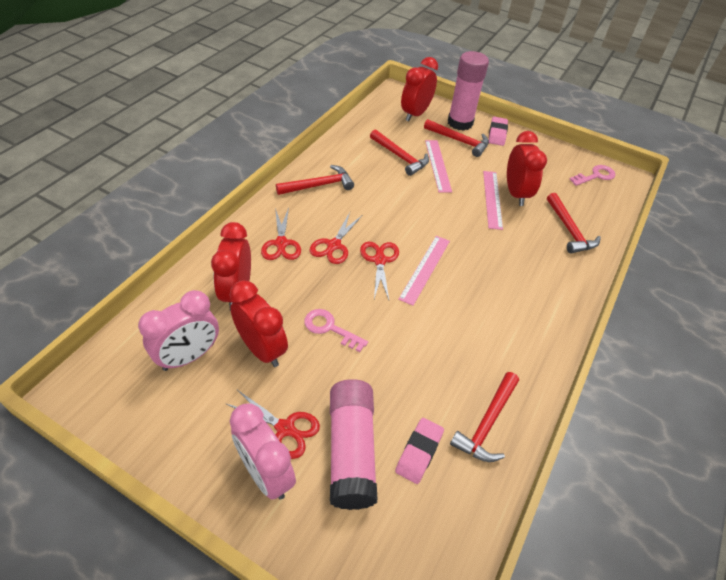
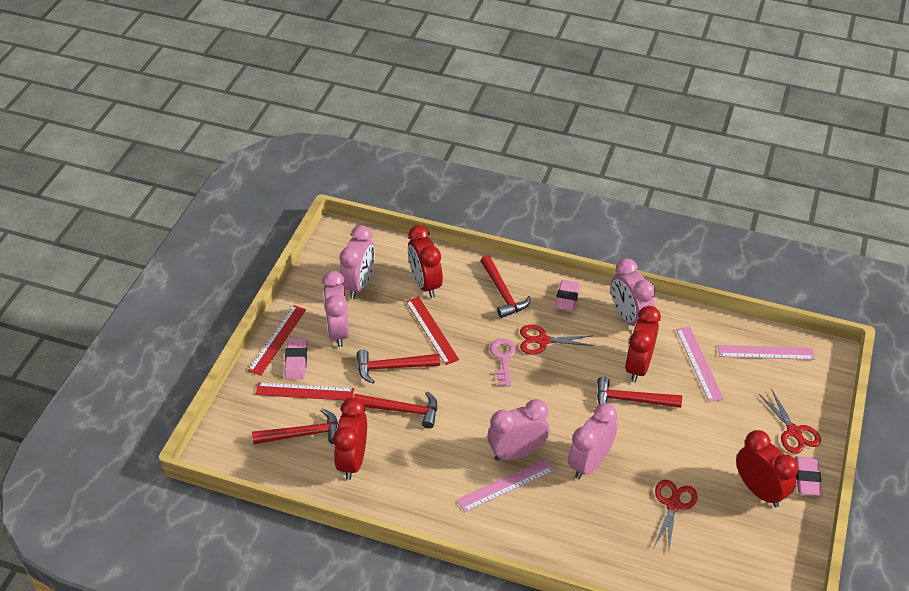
pink clock: 2 -> 5
pink eraser: 2 -> 3
pink glue stick: 2 -> 0
pink key: 2 -> 1
red ruler: 0 -> 3
red scissors: 4 -> 3

